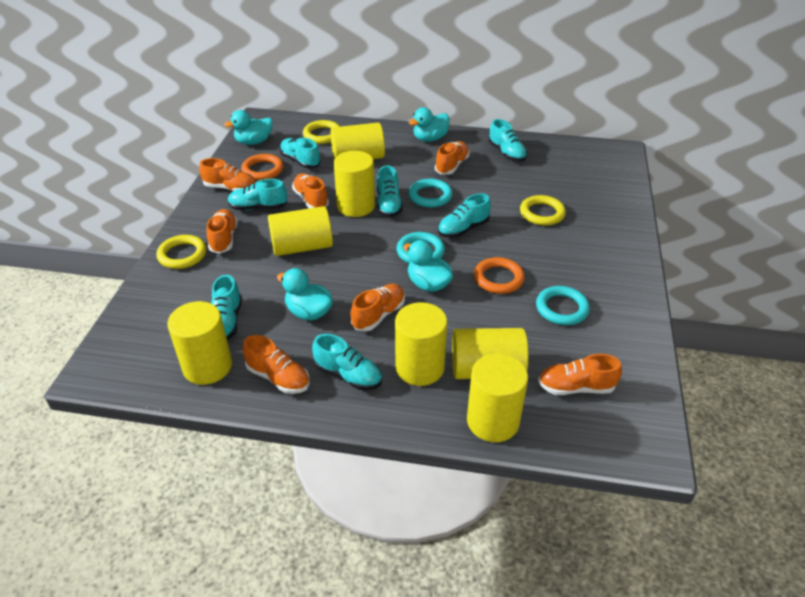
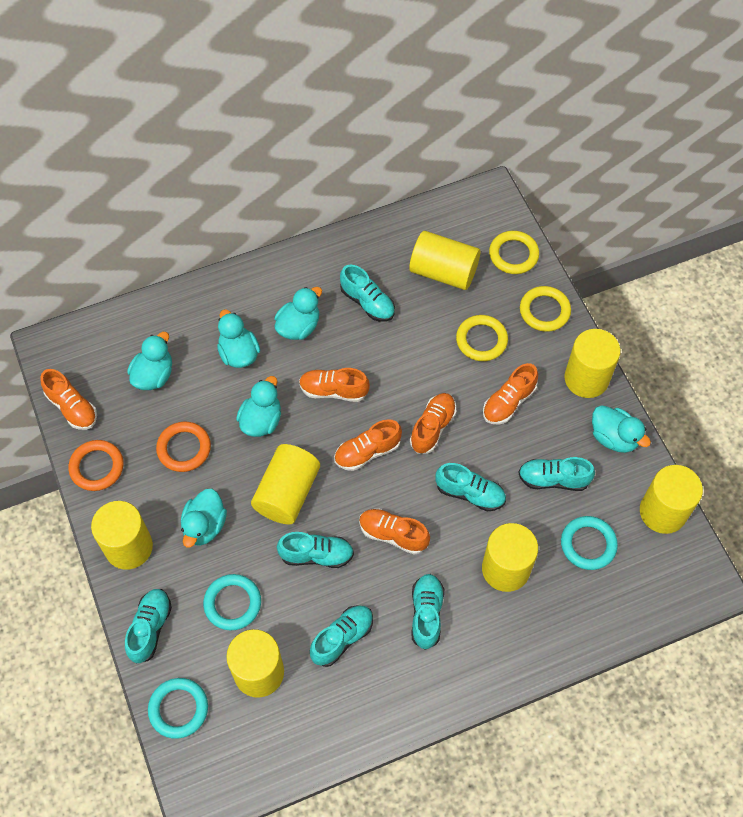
orange shoe: 7 -> 6
turquoise duck: 4 -> 6

